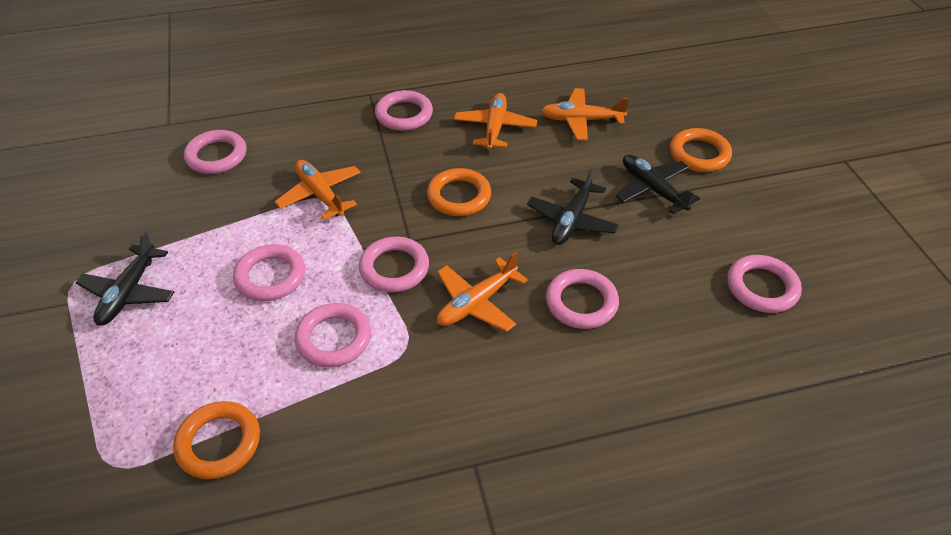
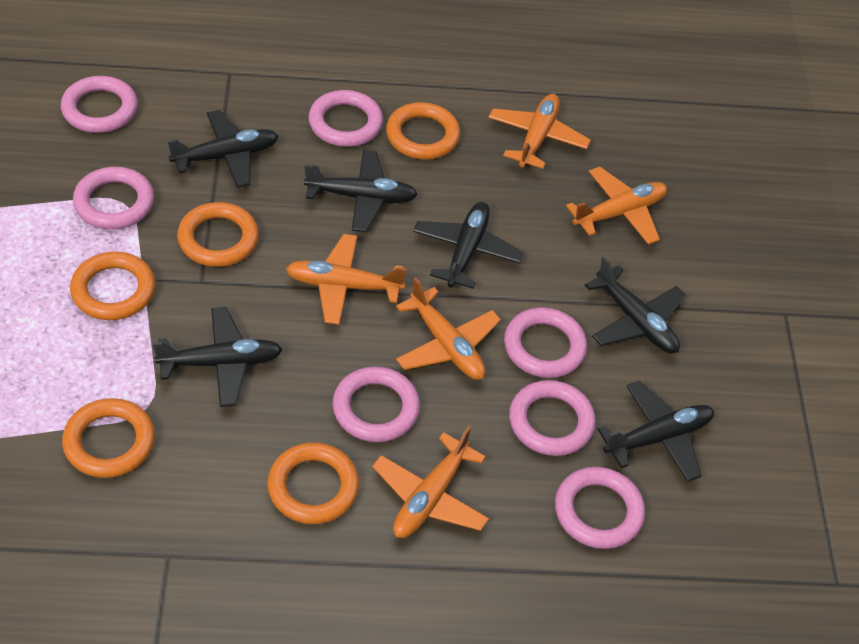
black plane: 3 -> 6
orange plane: 4 -> 5
orange ring: 3 -> 5

